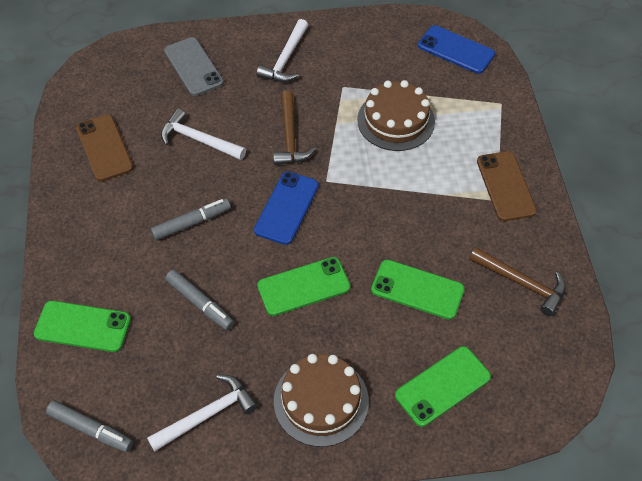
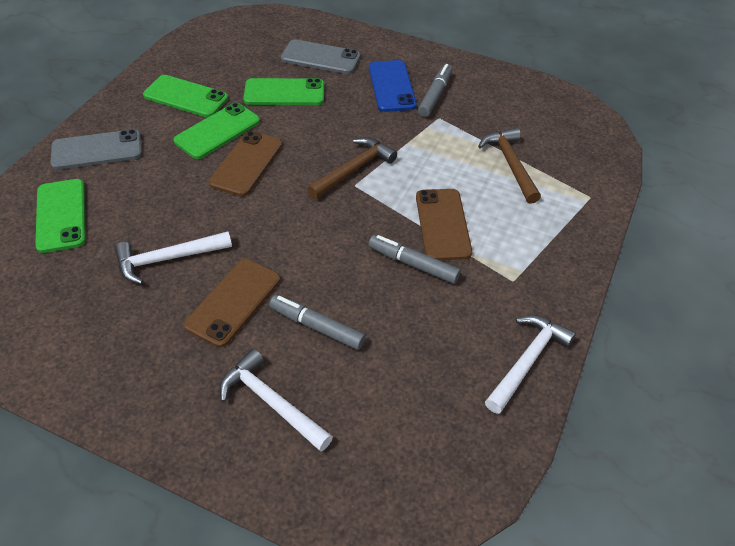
blue phone: 2 -> 1
brown cake: 2 -> 0
brown phone: 2 -> 3
grey phone: 1 -> 2

